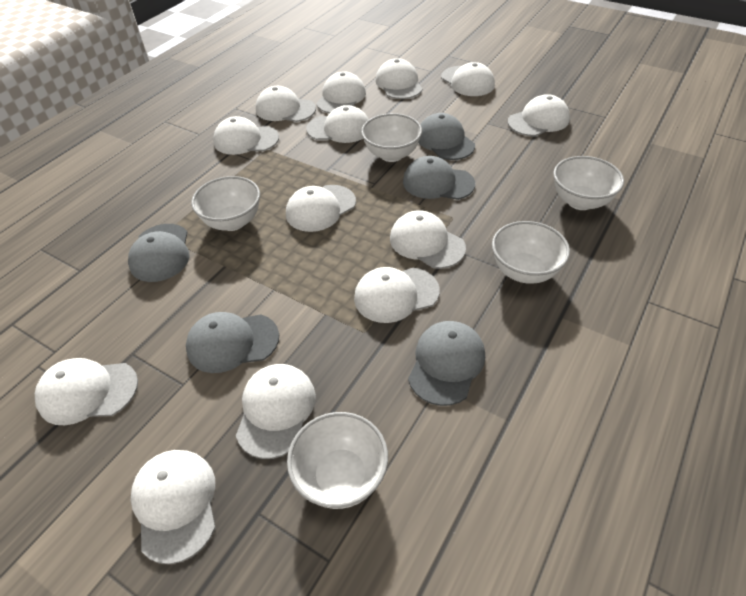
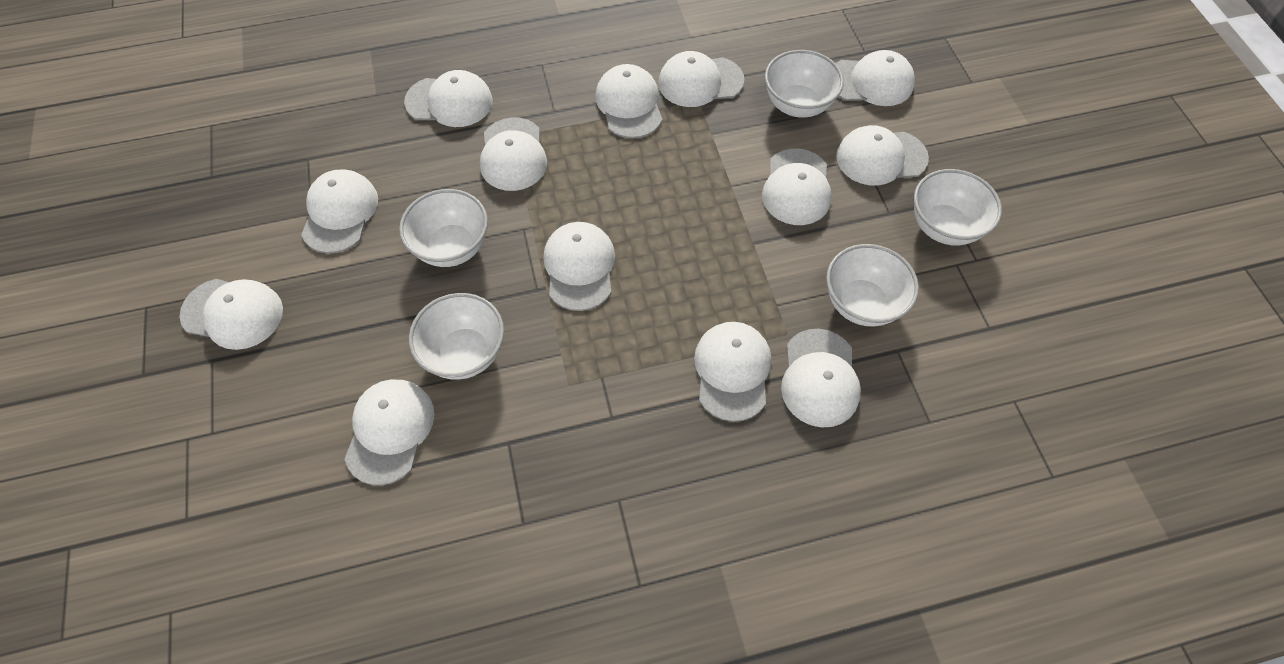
grey cap: 5 -> 0

